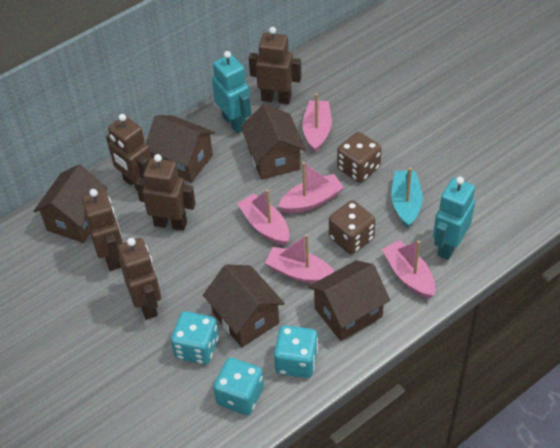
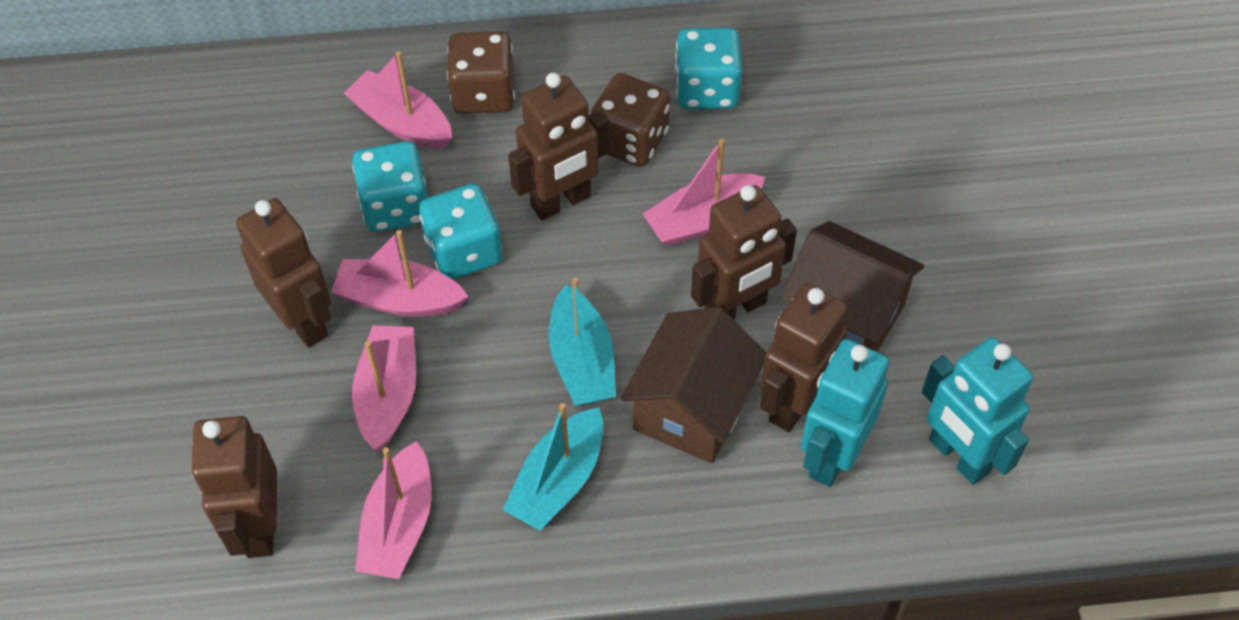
brown house: 5 -> 2
turquoise boat: 1 -> 2

